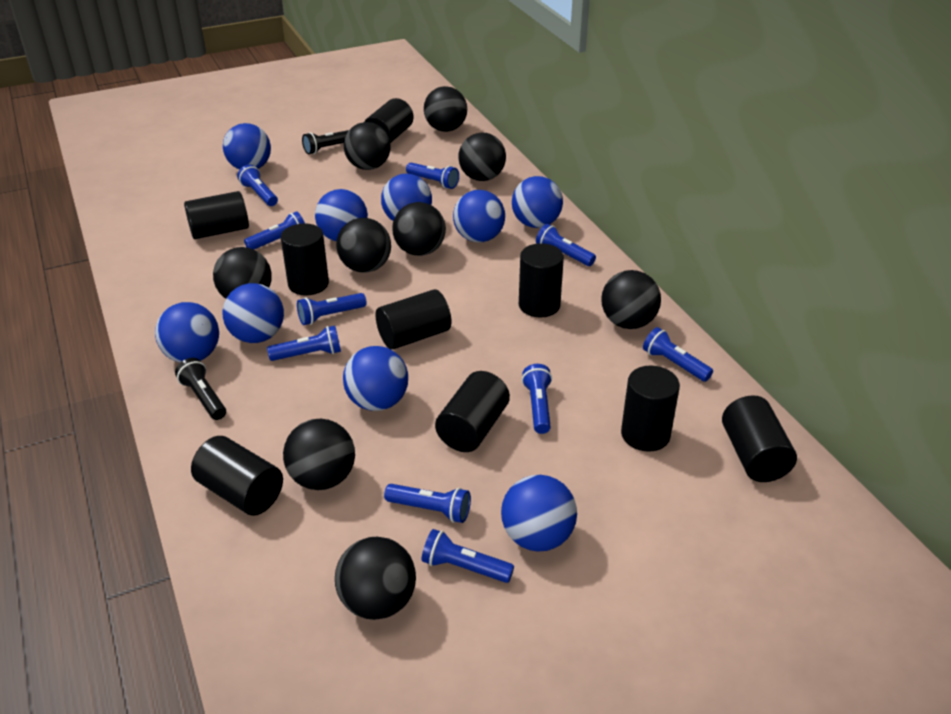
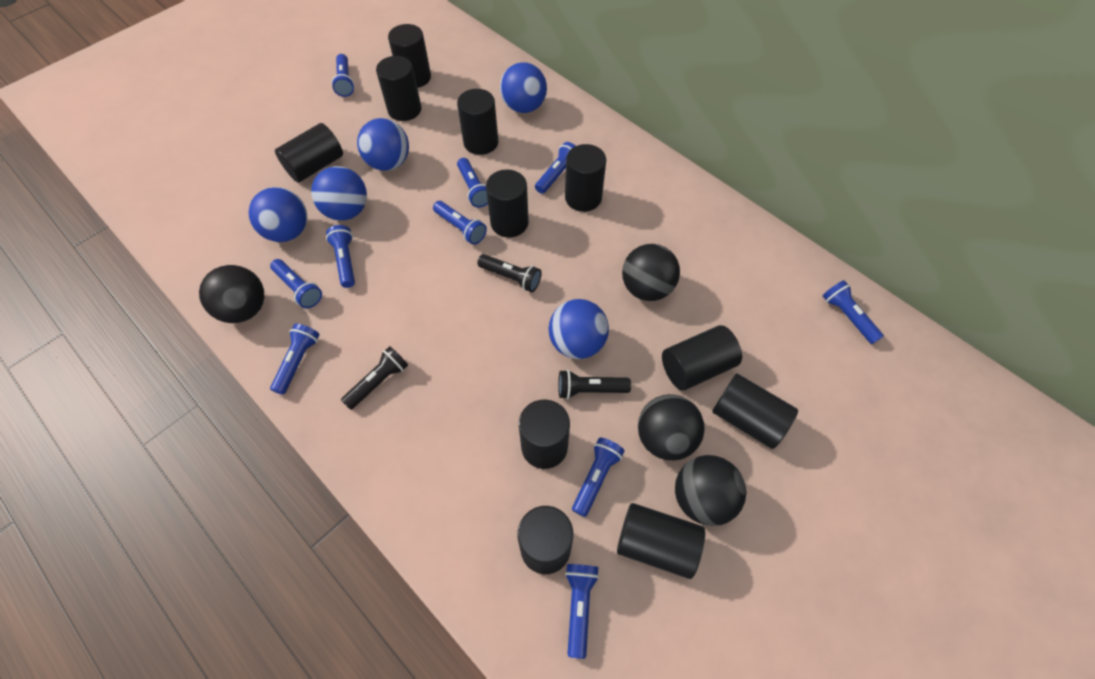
black ball: 9 -> 4
black cylinder: 9 -> 11
black flashlight: 2 -> 3
blue ball: 9 -> 5

